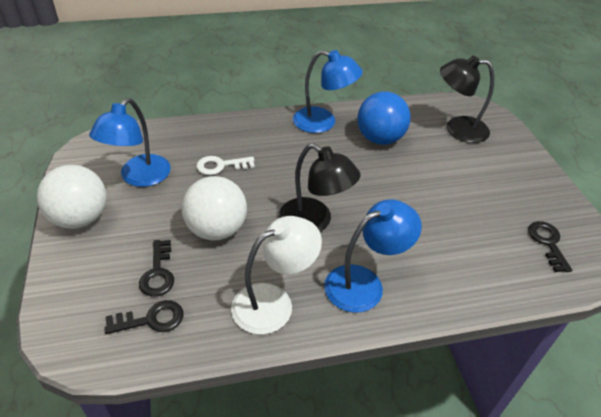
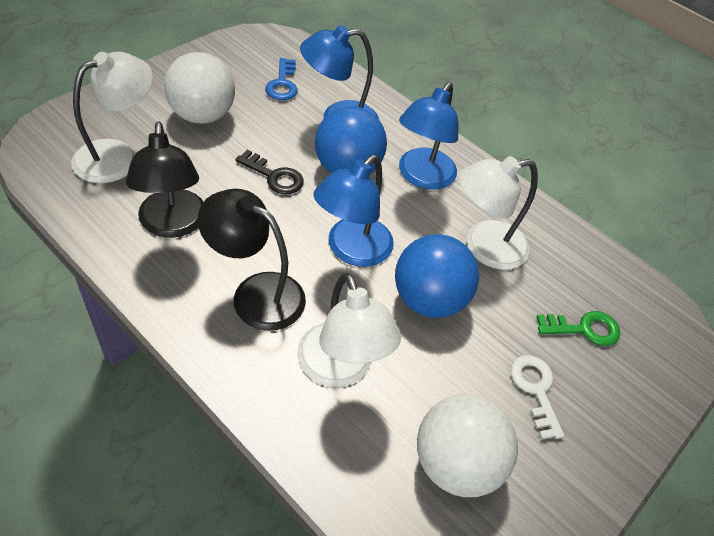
black key: 3 -> 1
blue ball: 1 -> 2
blue key: 0 -> 1
green key: 0 -> 1
white lamp: 1 -> 3

